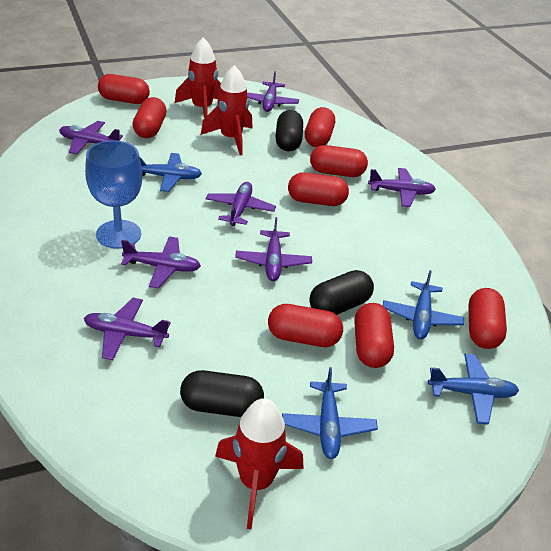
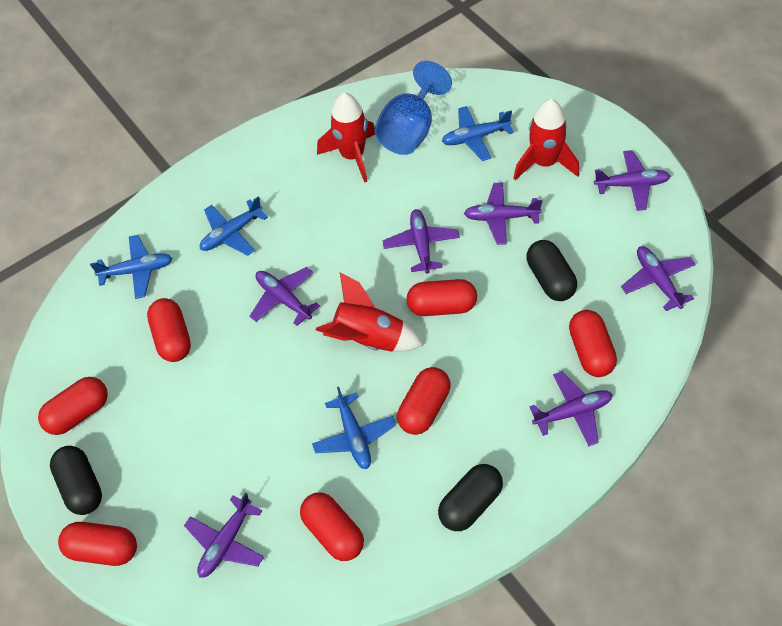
red capsule: 8 -> 7

